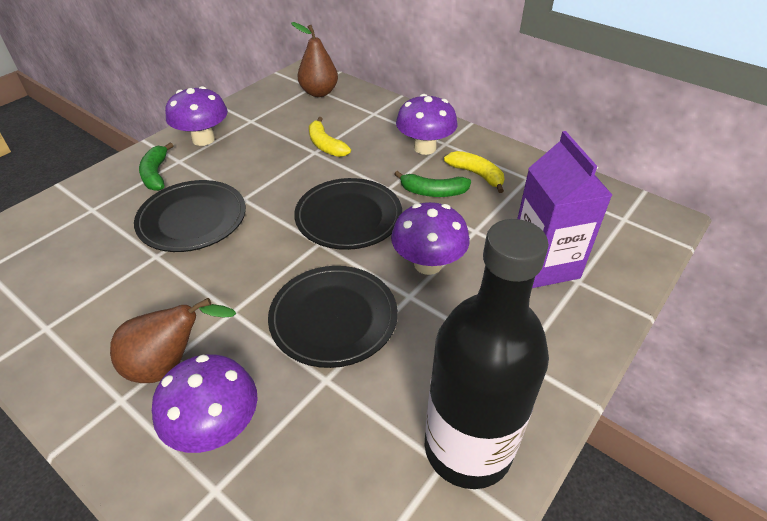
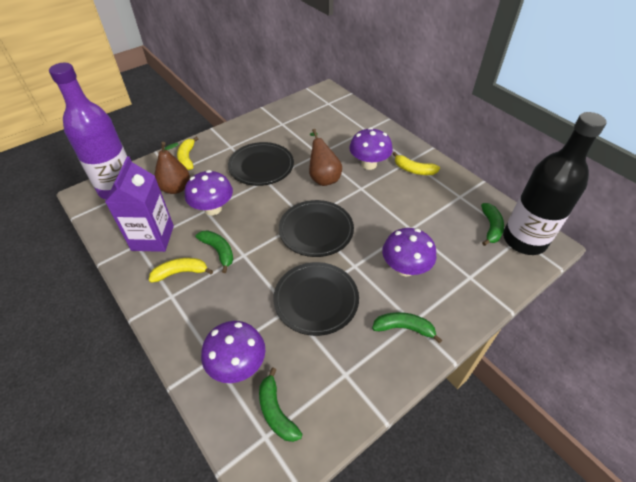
green banana: 2 -> 4
purple bottle: 0 -> 1
yellow banana: 2 -> 3

